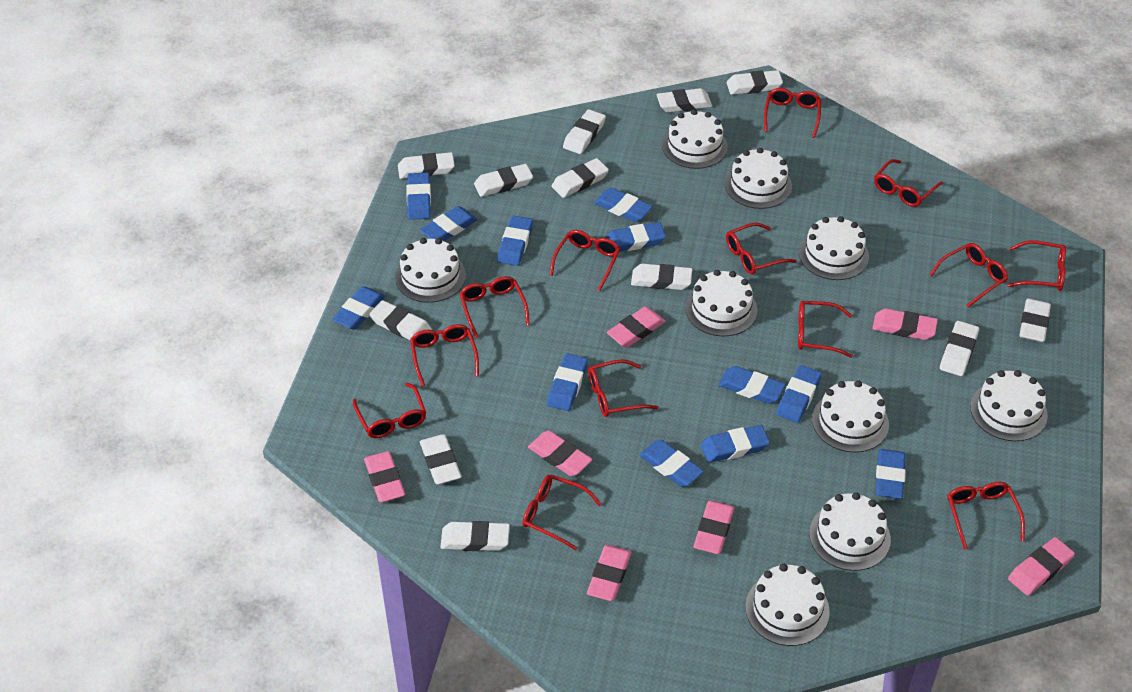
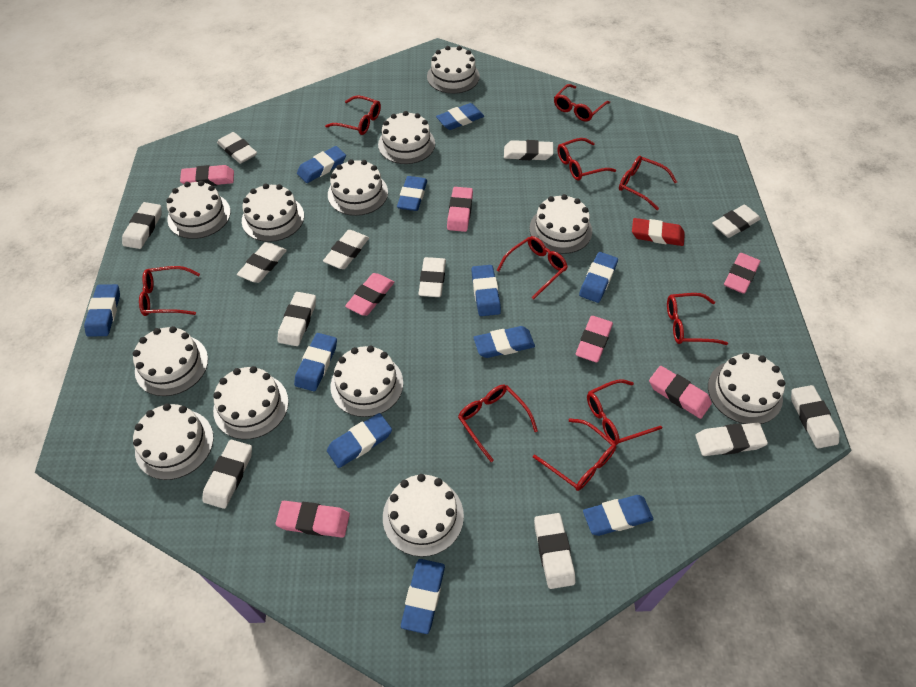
blue eraser: 12 -> 11
red eraser: 0 -> 1
red glasses: 13 -> 10
white cake: 9 -> 12

